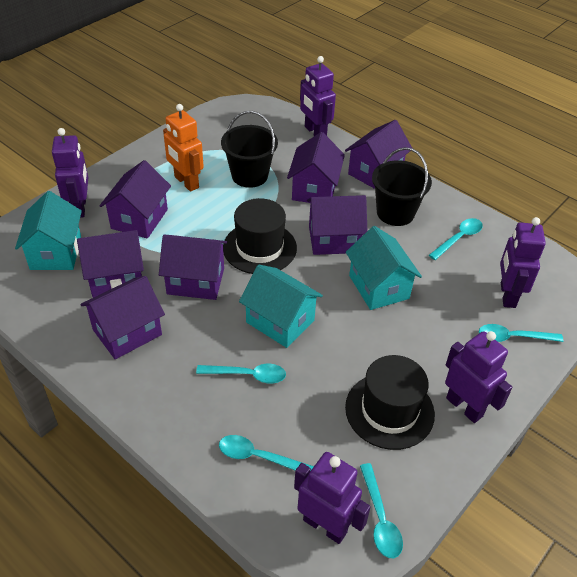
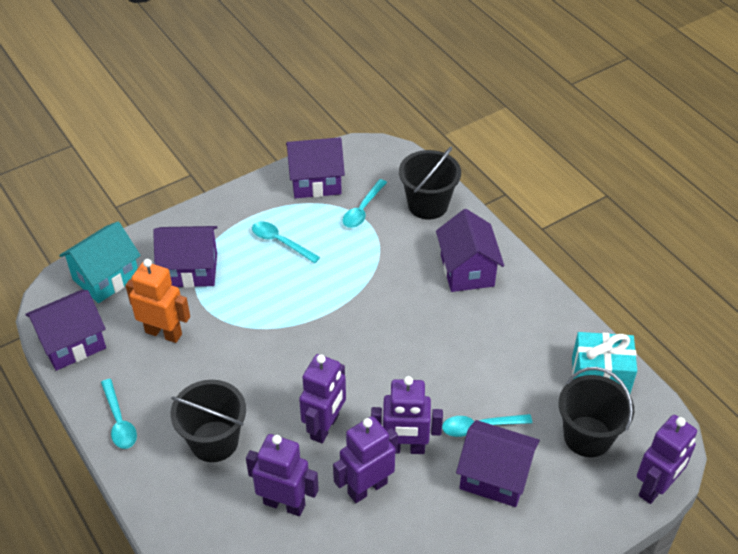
black bucket: 2 -> 3
black hat: 2 -> 0
purple house: 7 -> 5
turquoise gift: 0 -> 1
turquoise house: 3 -> 1
turquoise spoon: 5 -> 4

